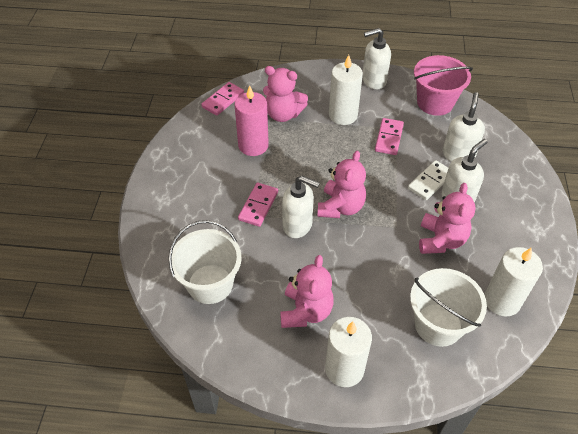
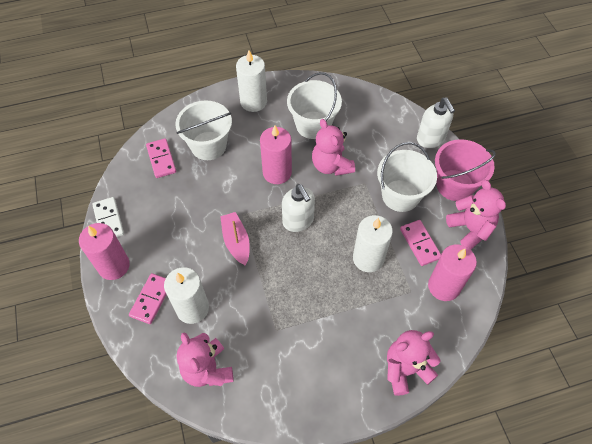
pink boat: 0 -> 1
pink candle: 1 -> 3
white bucket: 2 -> 3
white soap dispenser: 4 -> 2

